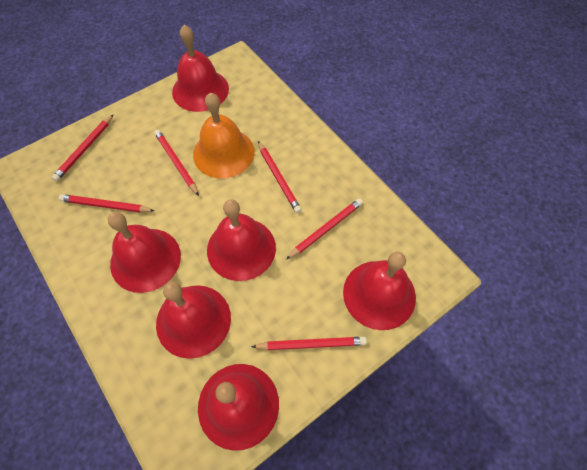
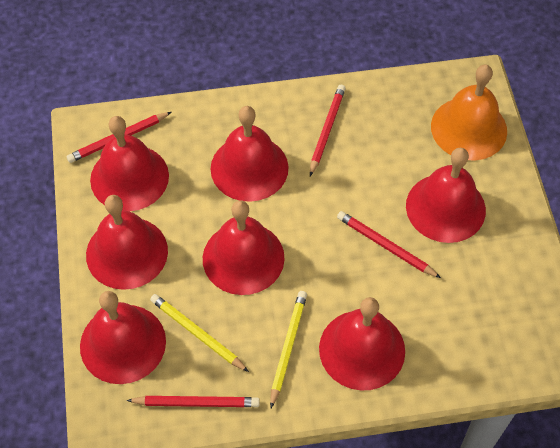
red bell: 6 -> 7
red pencil: 6 -> 4
yellow pencil: 0 -> 2

